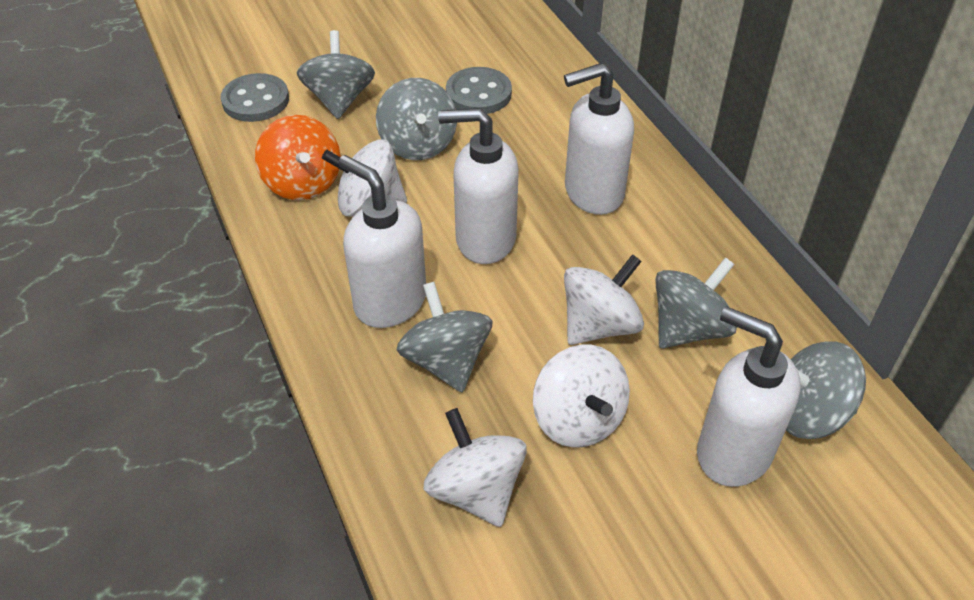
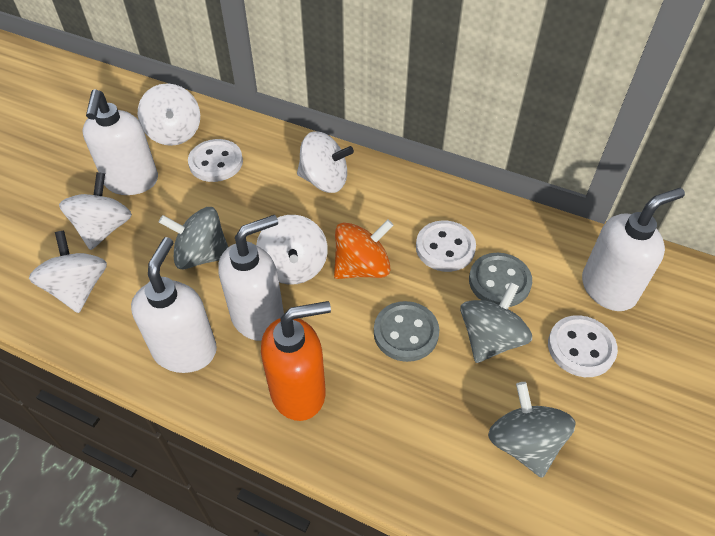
grey spinning top: 5 -> 3
orange soap dispenser: 0 -> 1
white button: 0 -> 3
white spinning top: 4 -> 5

